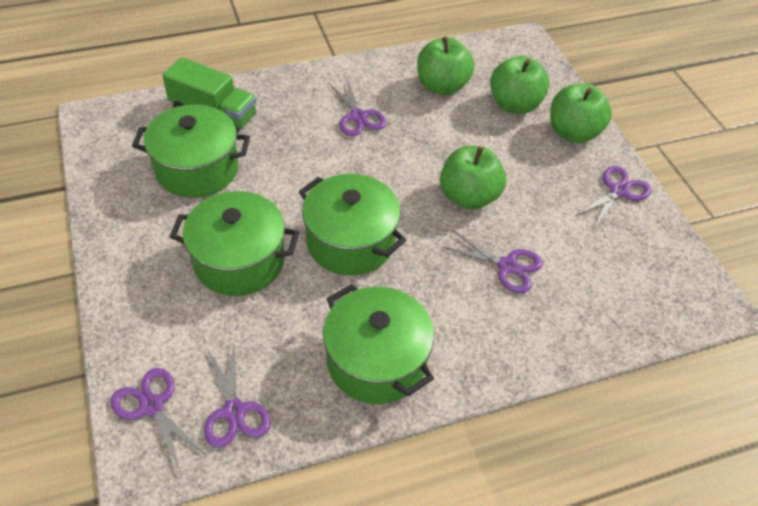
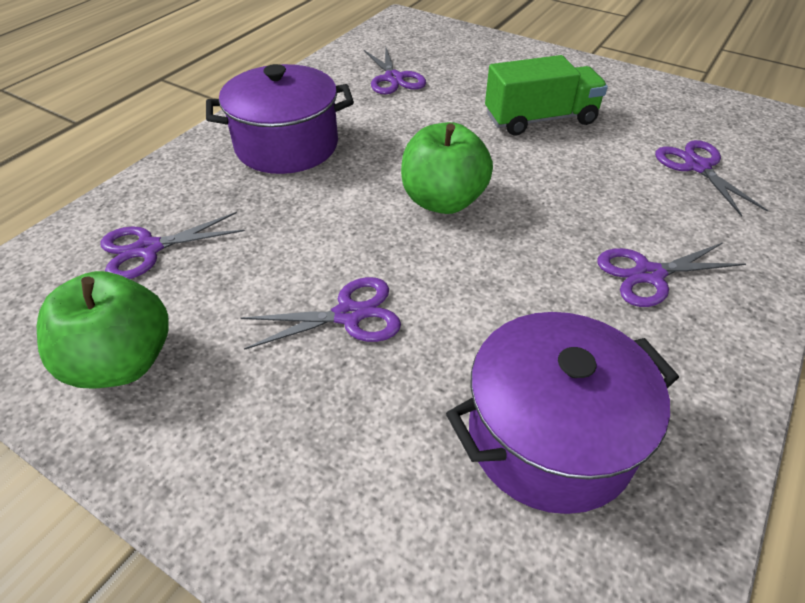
green apple: 4 -> 2
green pot: 4 -> 0
purple pot: 0 -> 2

